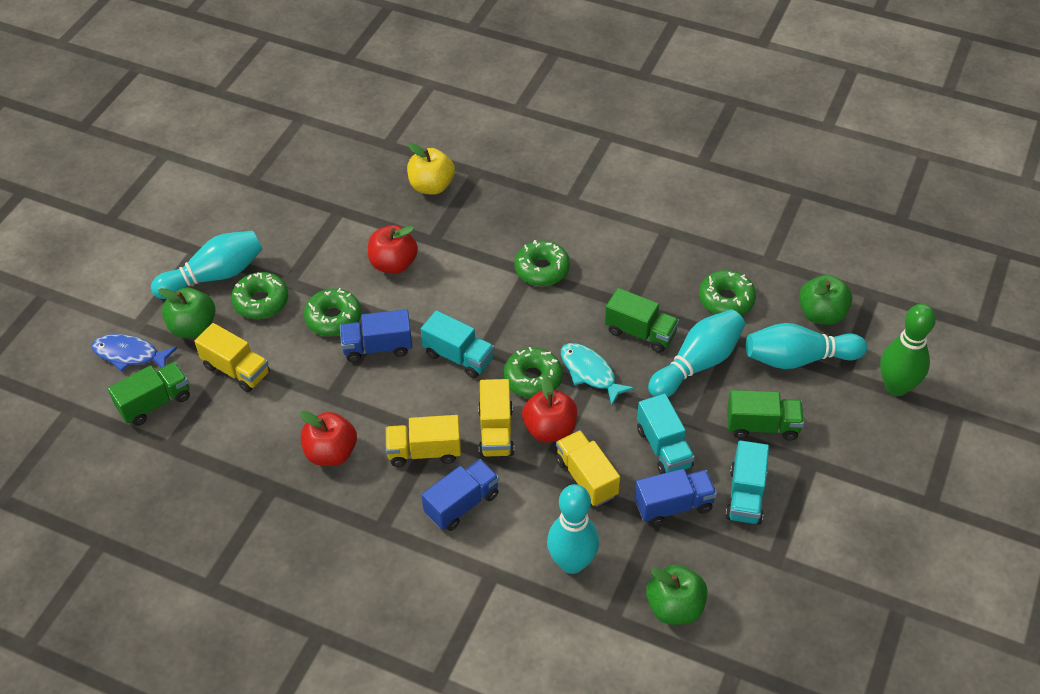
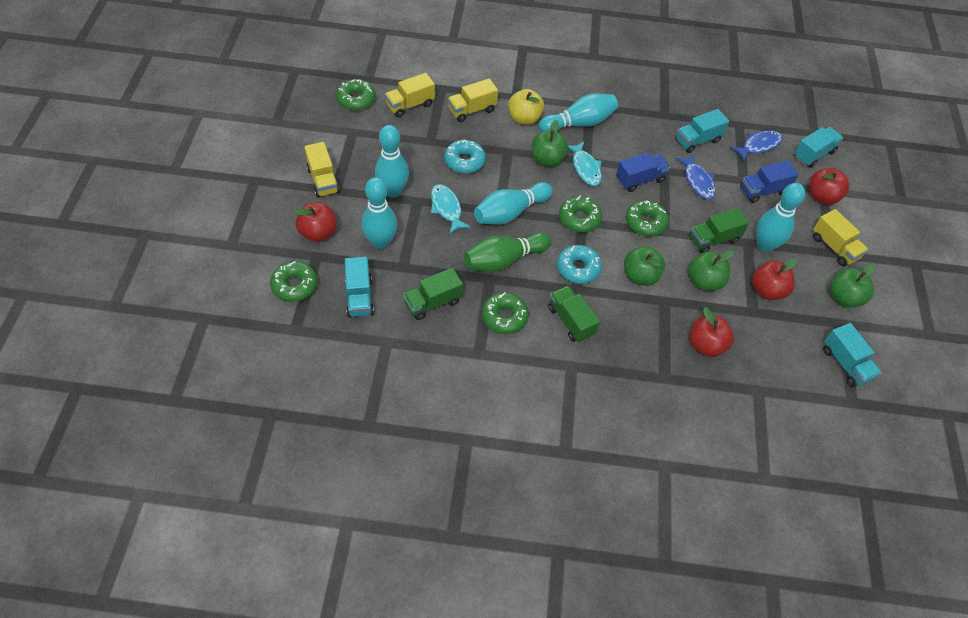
blue fish: 1 -> 2
blue truck: 3 -> 2
green apple: 3 -> 4
red apple: 3 -> 4
turquoise bowling pin: 4 -> 5
turquoise donut: 0 -> 2
turquoise fish: 1 -> 2
turquoise truck: 3 -> 4

